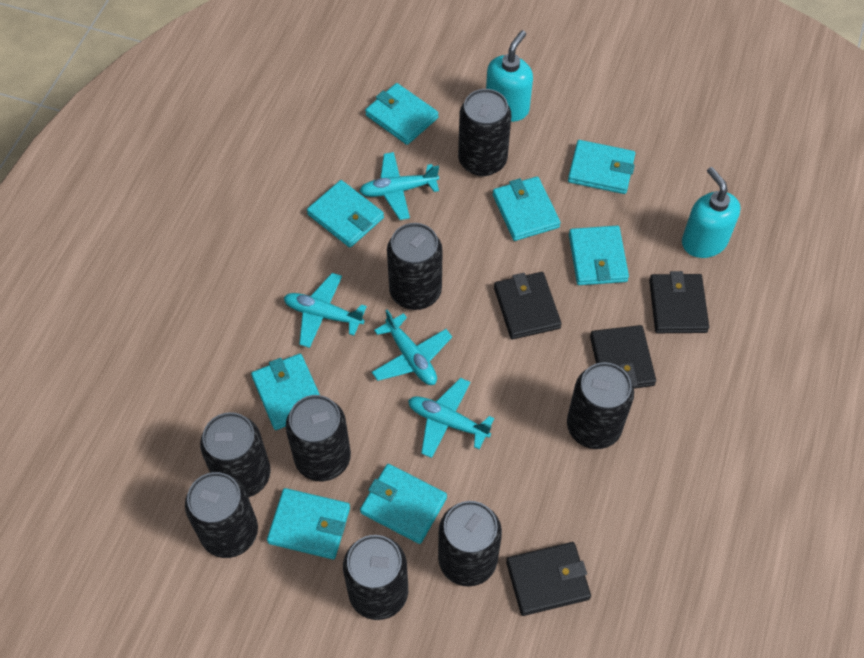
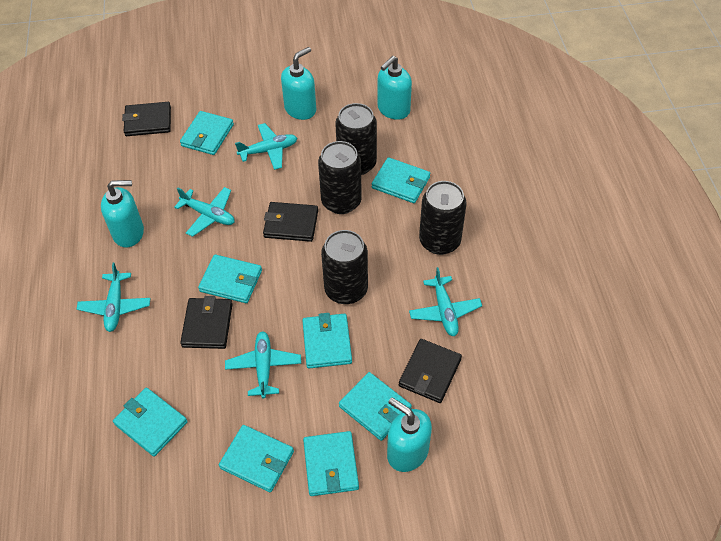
black can: 8 -> 4
turquoise plane: 4 -> 5
turquoise soap dispenser: 2 -> 4

